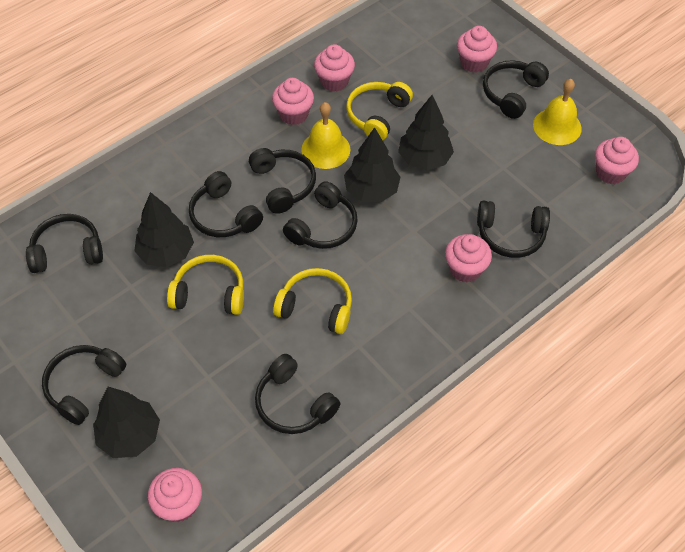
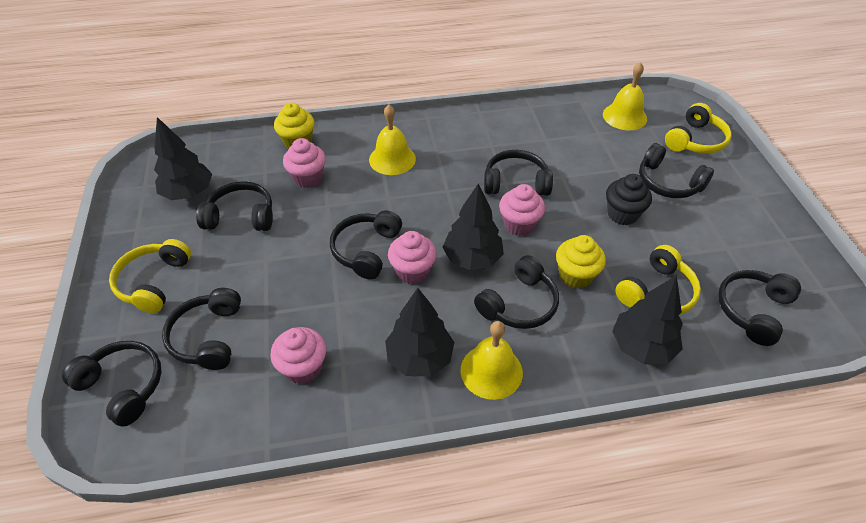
black cupcake: 0 -> 1
pink cupcake: 6 -> 4
yellow bell: 2 -> 3
yellow cupcake: 0 -> 2

